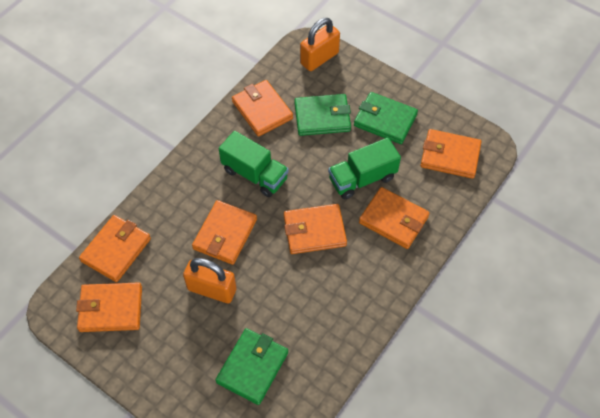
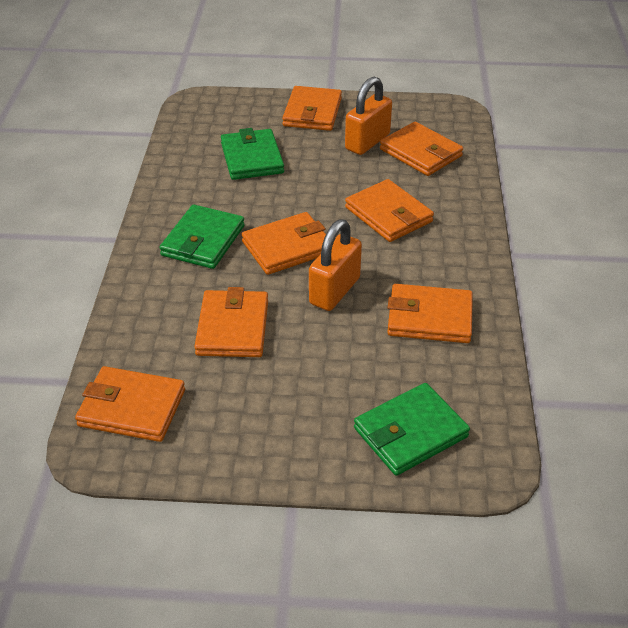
green truck: 2 -> 0

